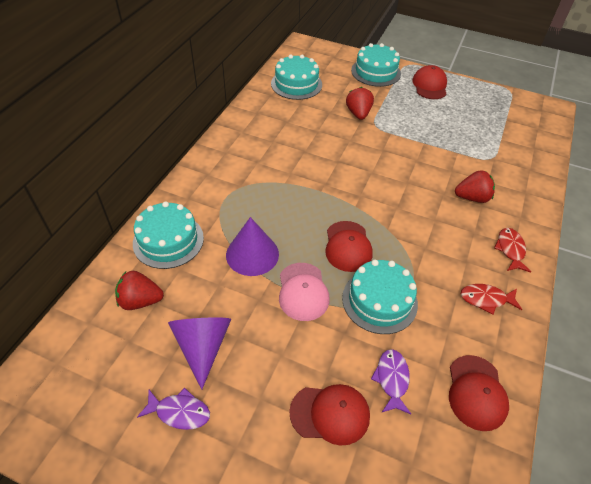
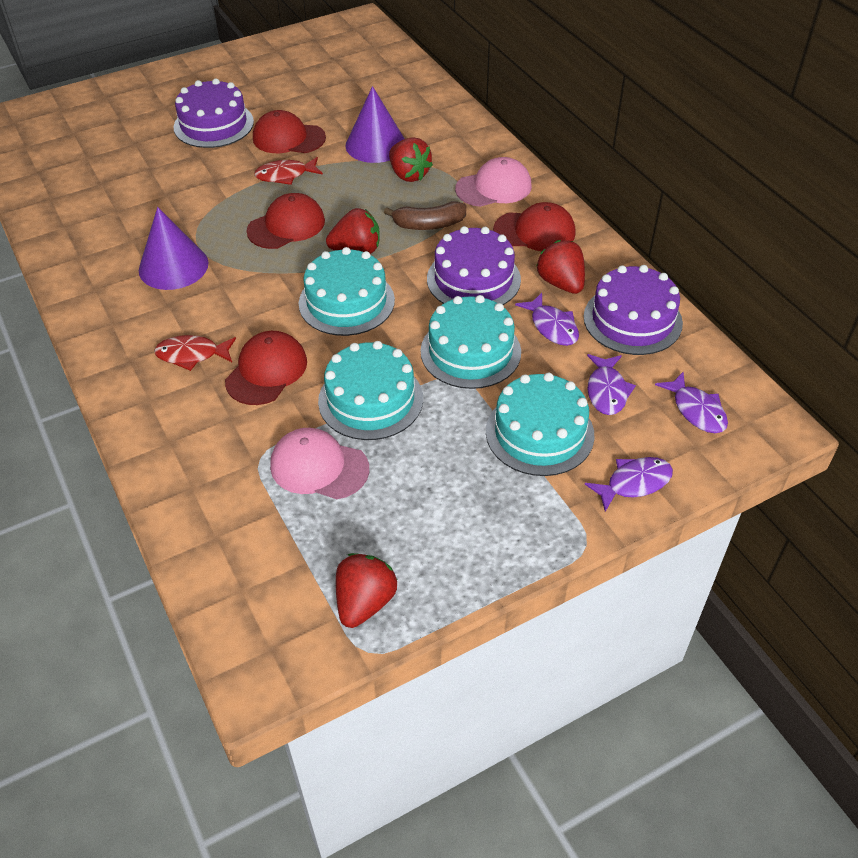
brown banana: 0 -> 1
pink cap: 1 -> 2
purple cake: 0 -> 3
purple fish: 2 -> 4
red strawberry: 3 -> 4

